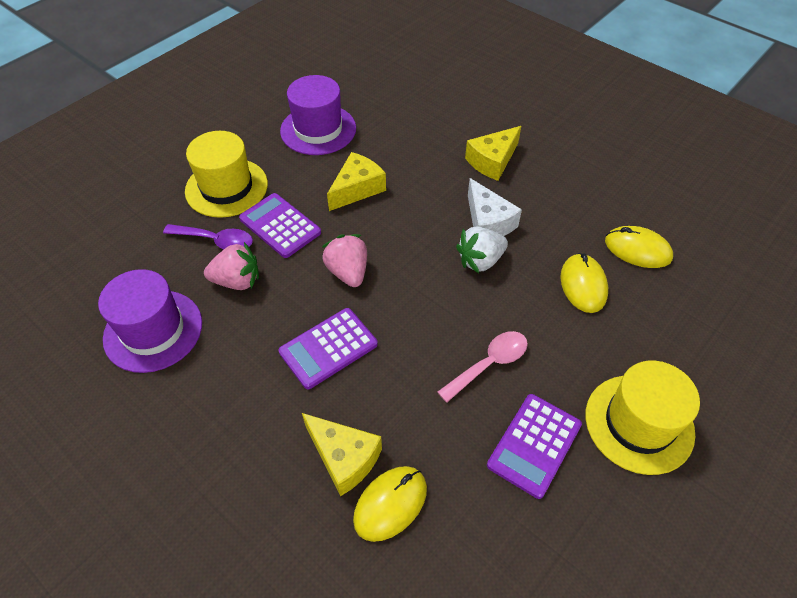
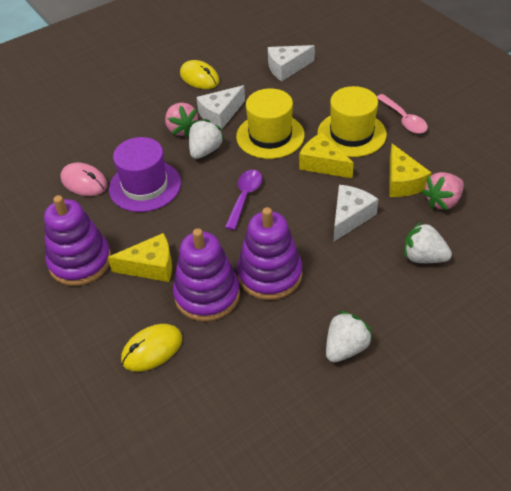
pink mouse: 0 -> 1
purple calculator: 3 -> 0
purple hat: 2 -> 1
purple stacking toy: 0 -> 3
white cheese: 1 -> 3
white strawberry: 1 -> 3
yellow mouse: 3 -> 2

